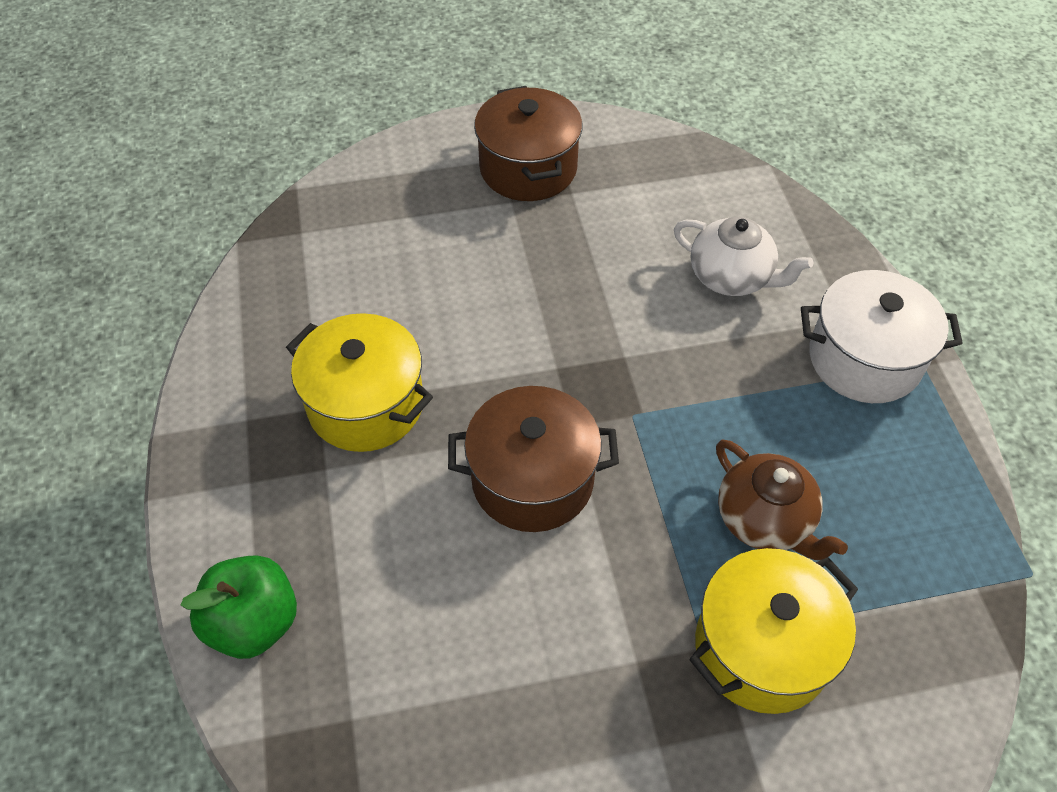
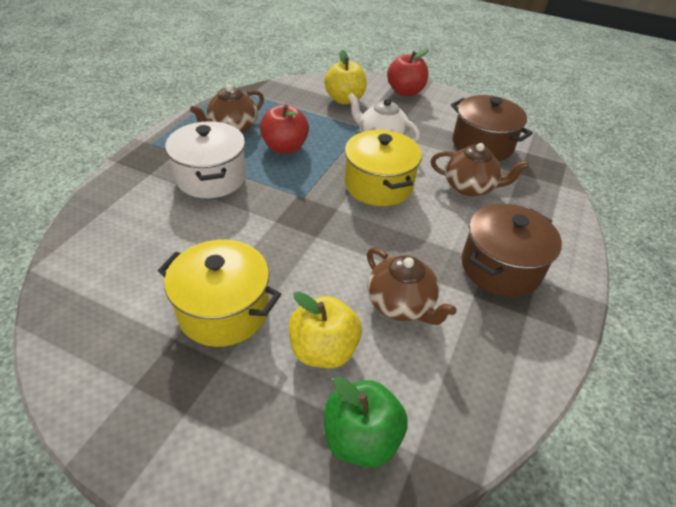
brown teapot: 1 -> 3
red apple: 0 -> 2
yellow apple: 0 -> 2

